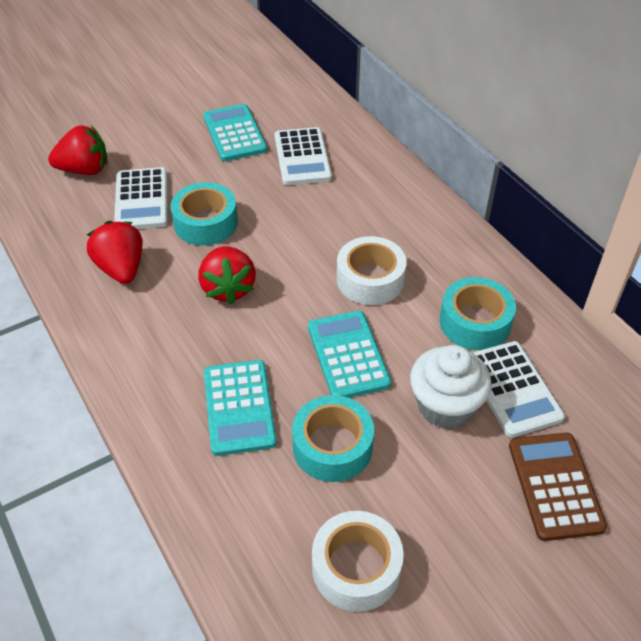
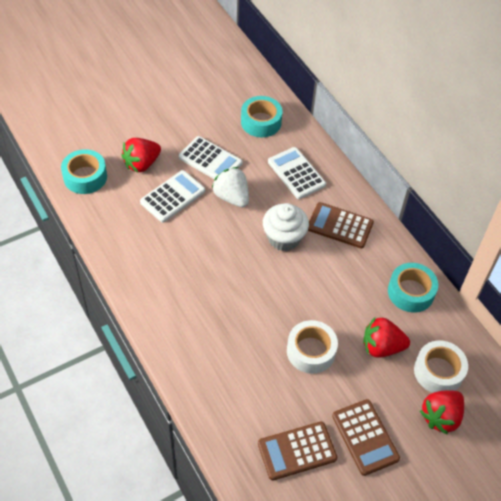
brown calculator: 1 -> 3
turquoise calculator: 3 -> 0
white strawberry: 0 -> 1

